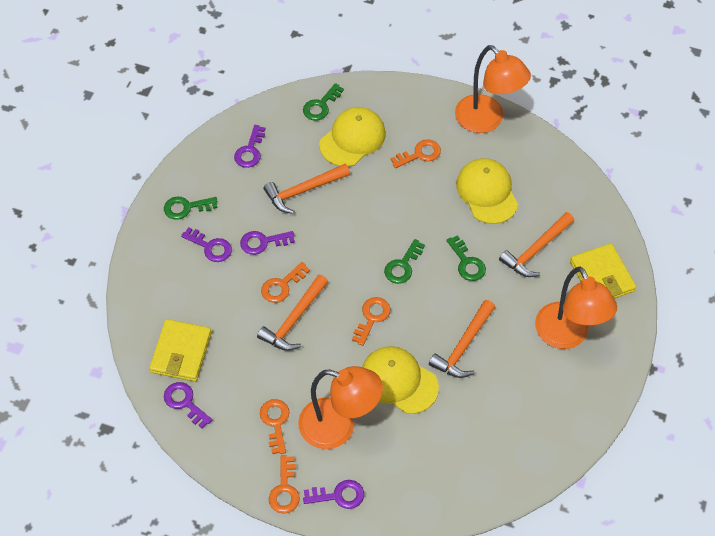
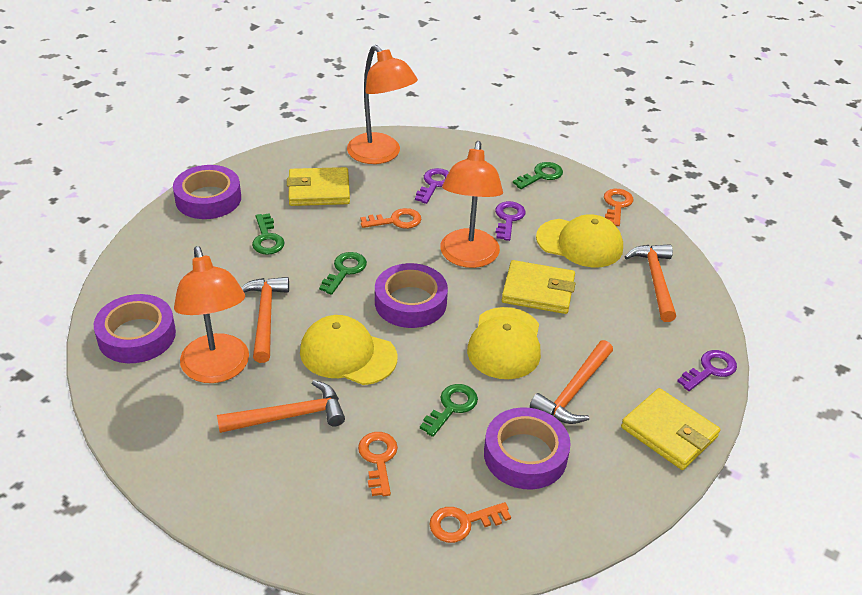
orange key: 5 -> 4
purple key: 5 -> 3
purple tape: 0 -> 4
yellow wallet: 2 -> 3

